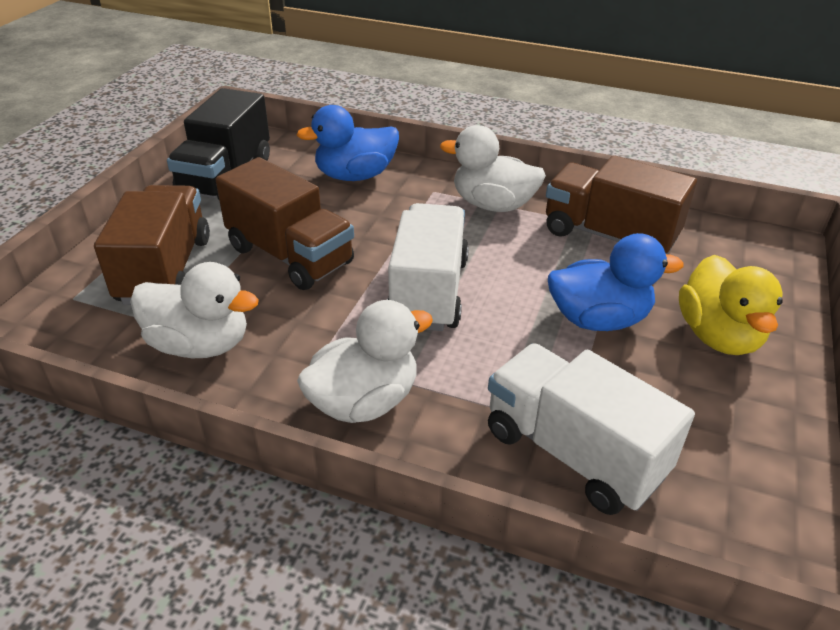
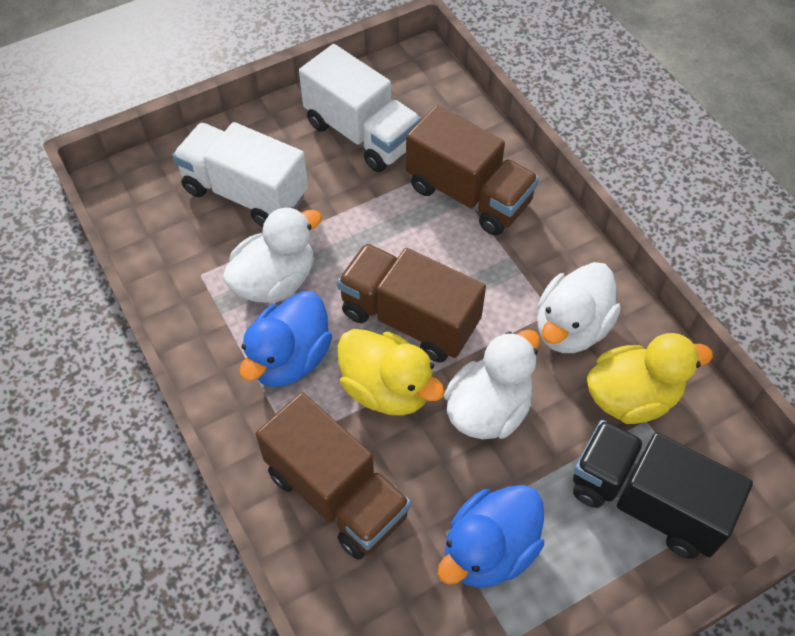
yellow duck: 1 -> 2

